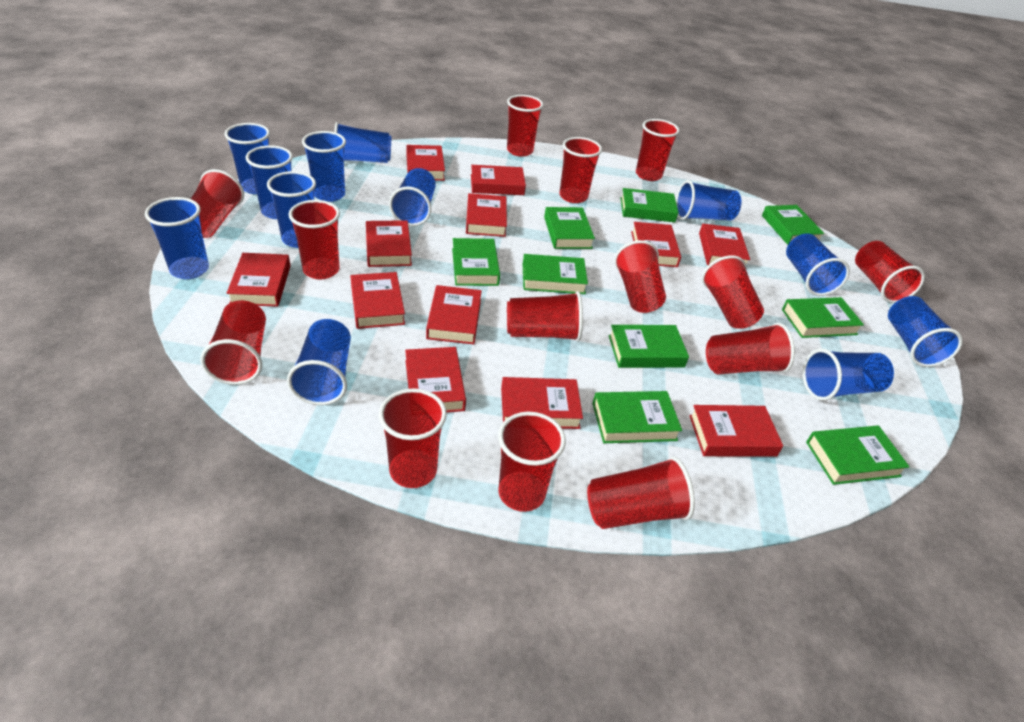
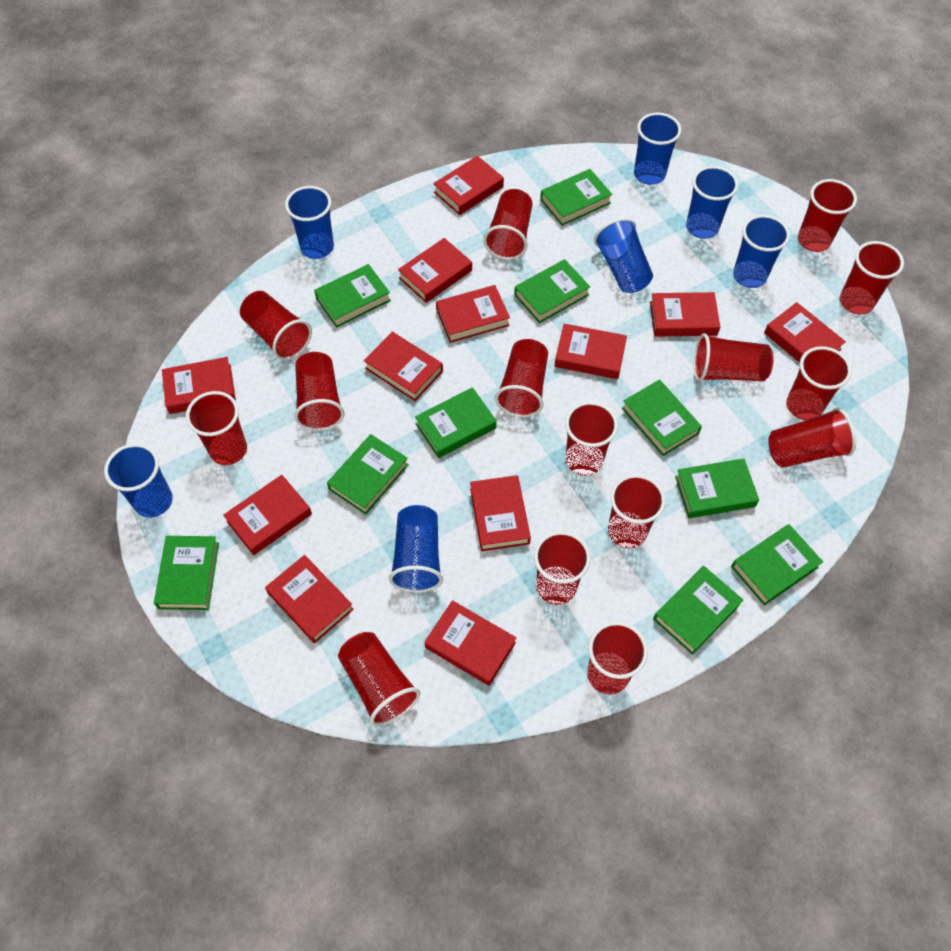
blue cup: 12 -> 7
green book: 9 -> 10
red cup: 14 -> 15

